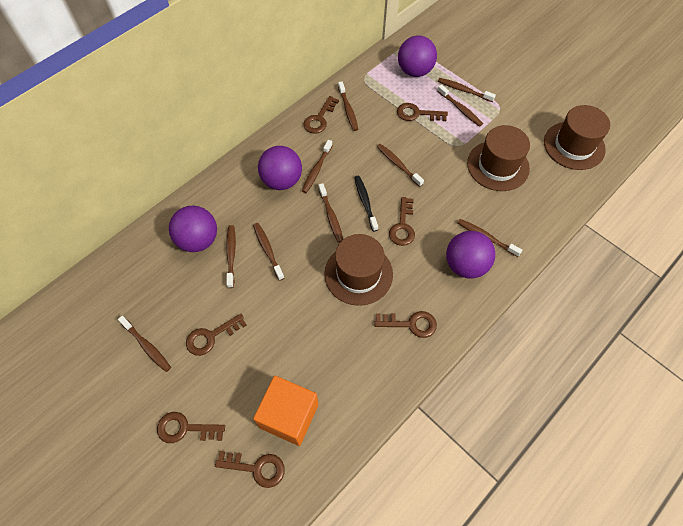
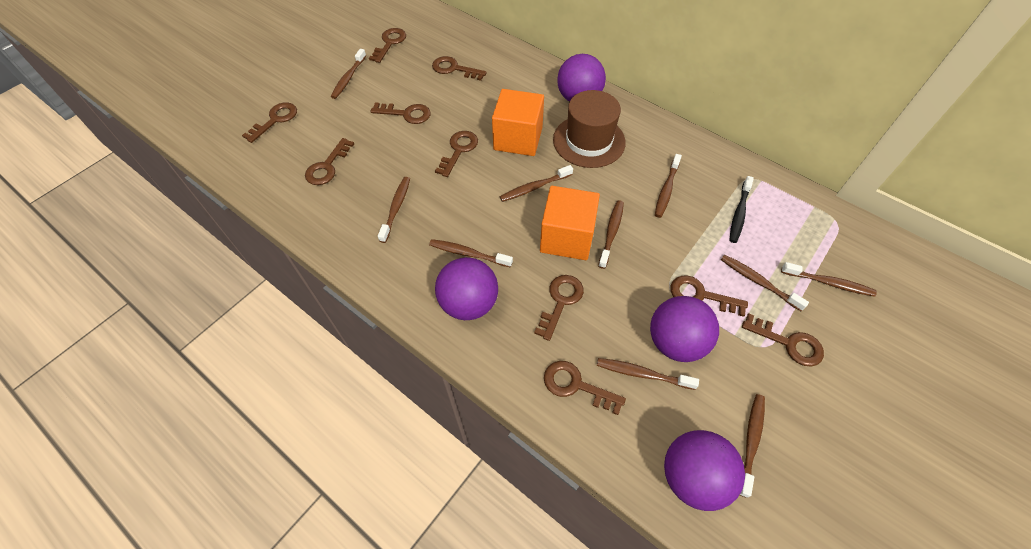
brown hat: 3 -> 1
brown key: 7 -> 10
orange cube: 1 -> 2

